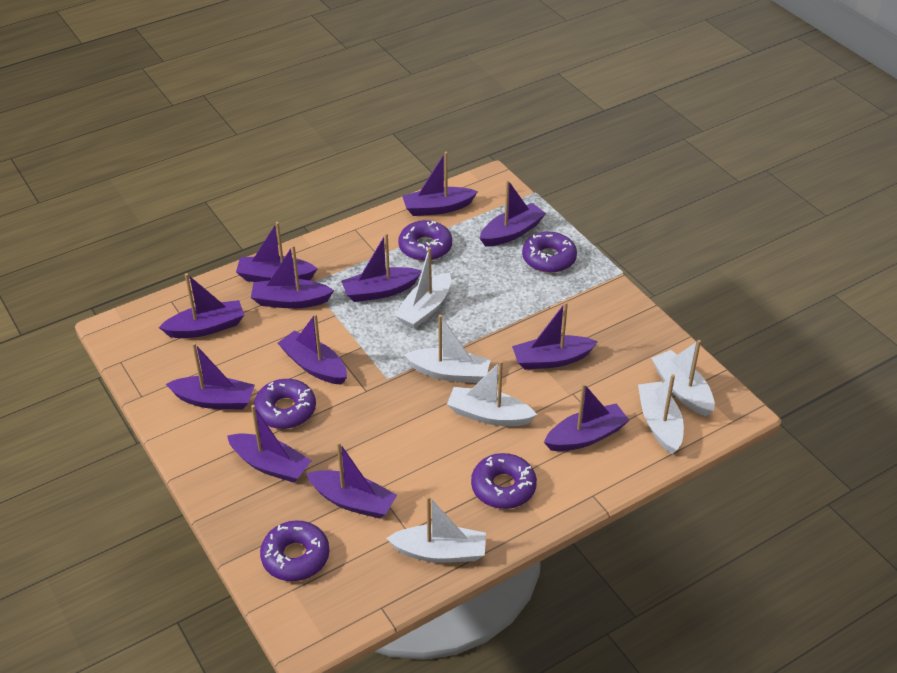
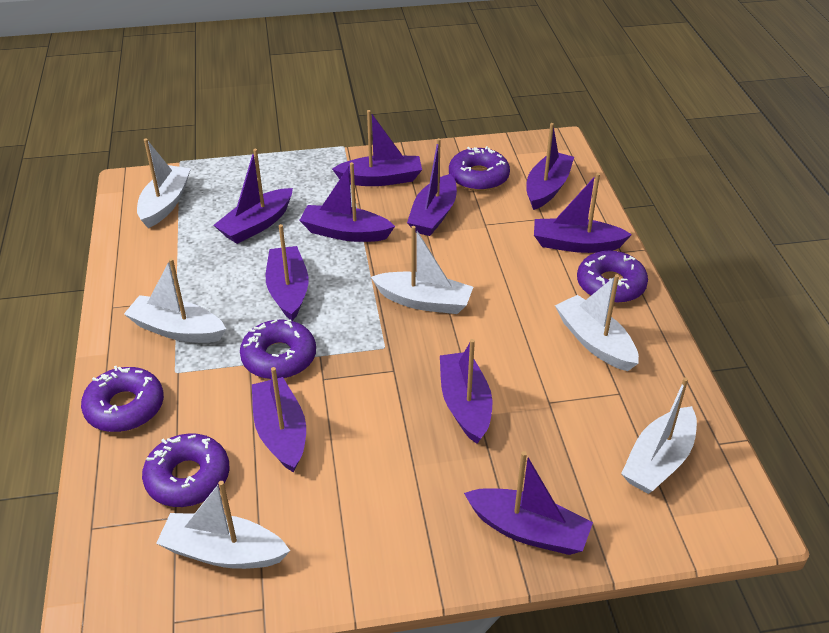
purple boat: 12 -> 10

